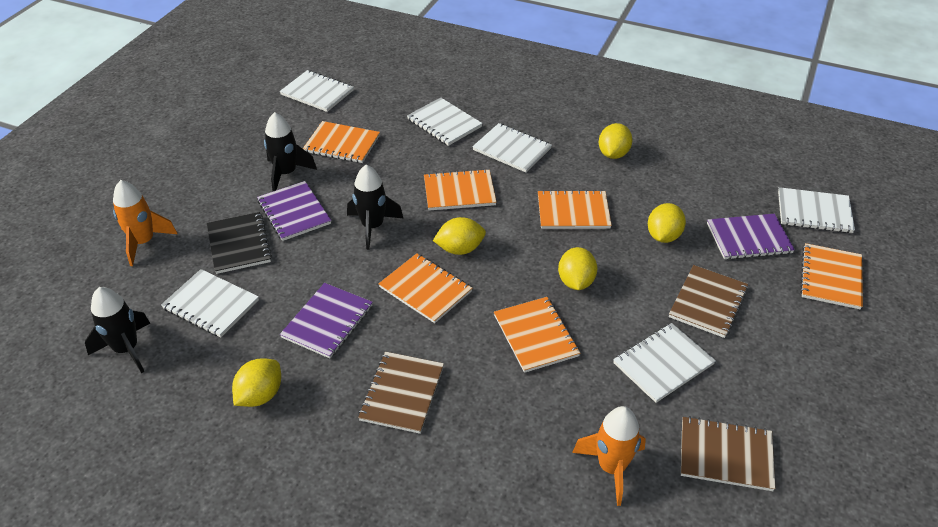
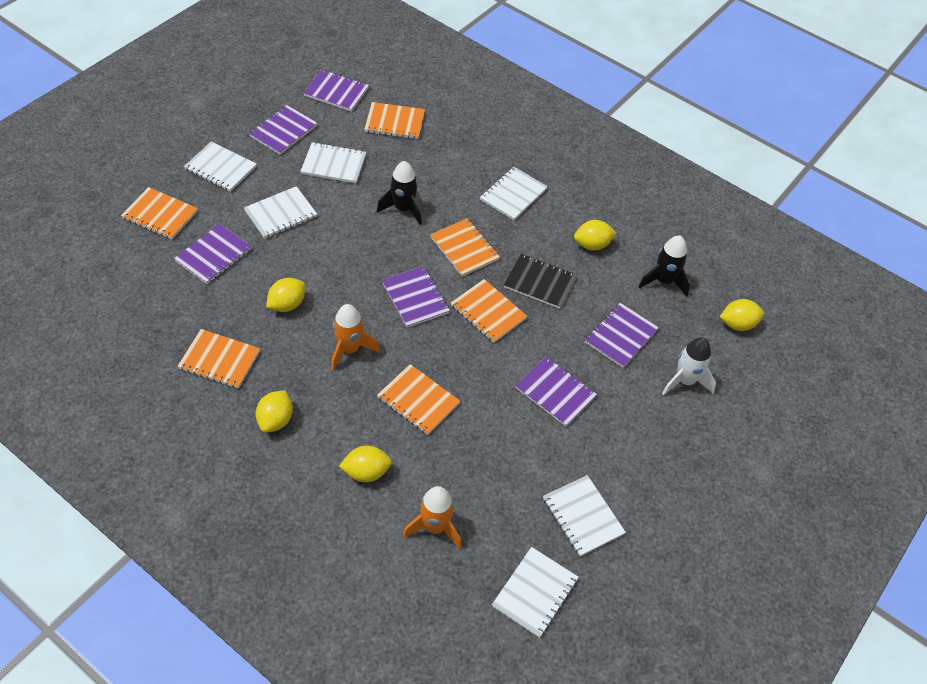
black rocket: 3 -> 2
brown notebook: 3 -> 0
purple notebook: 3 -> 6
white rocket: 0 -> 1

